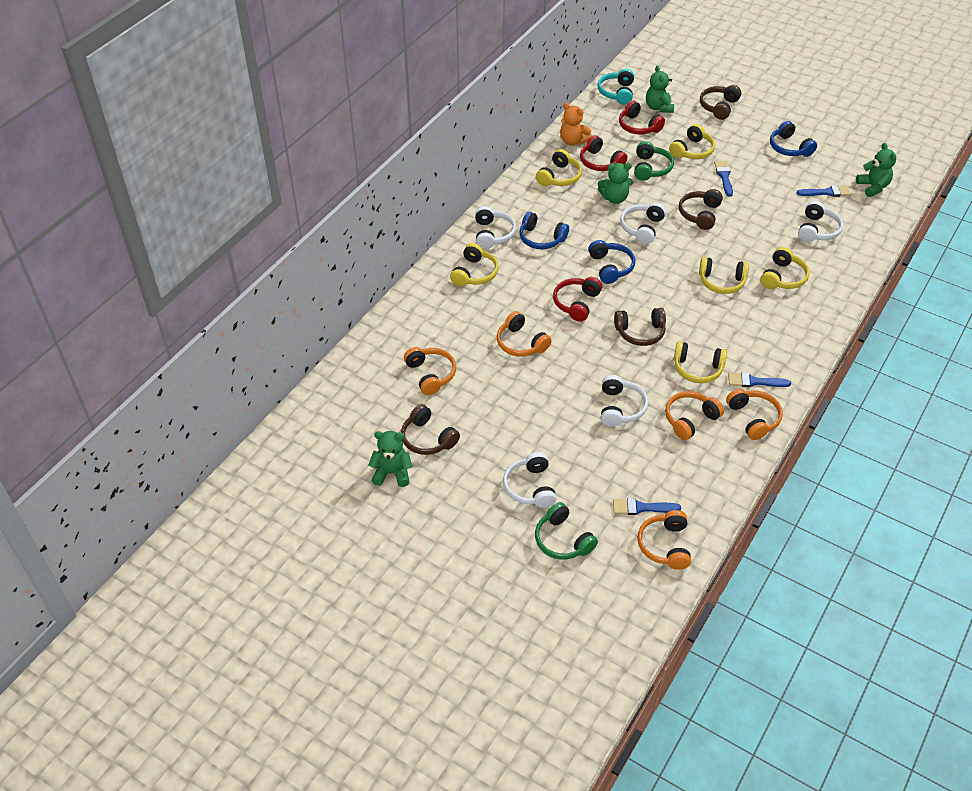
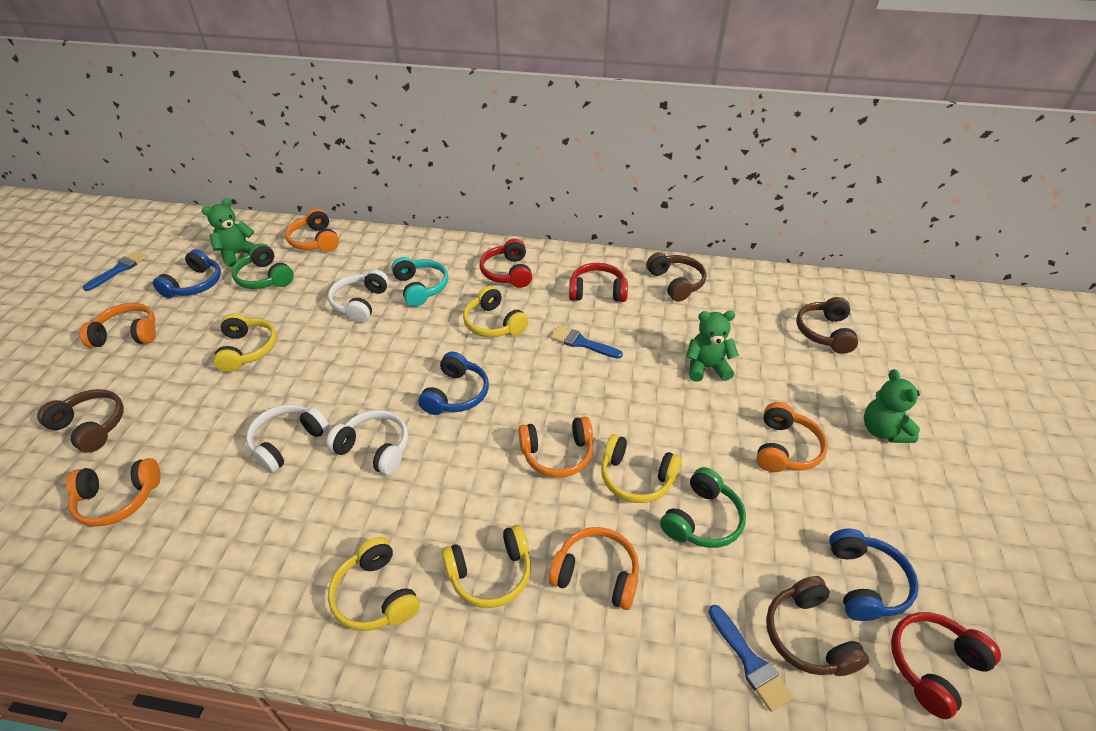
blue brush: 4 -> 3
green teddy bear: 4 -> 3
orange headphones: 5 -> 6
orange teddy bear: 1 -> 0
white headphones: 5 -> 3
yellow headphones: 6 -> 5

